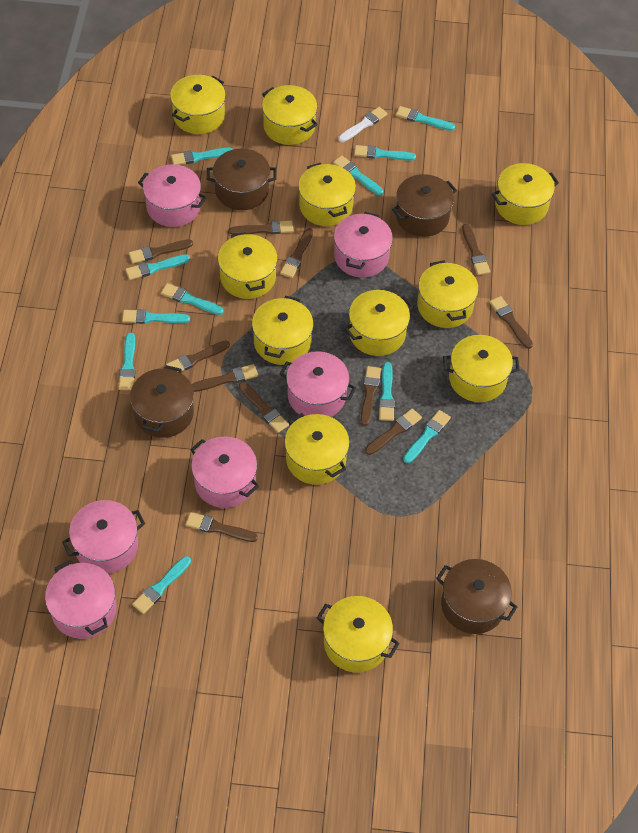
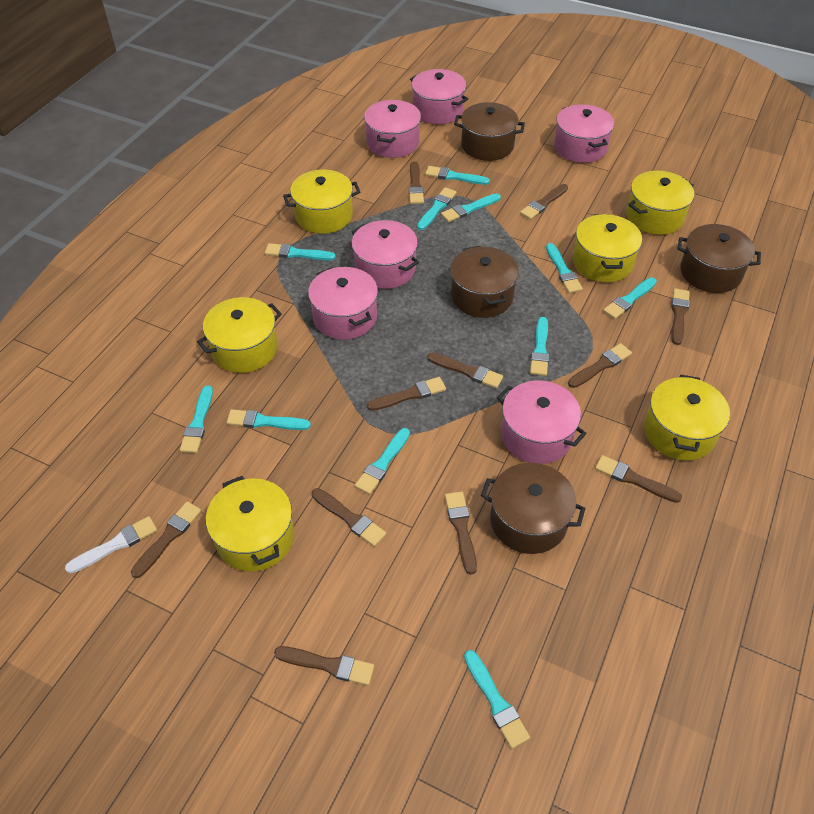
yellow pot: 11 -> 6

